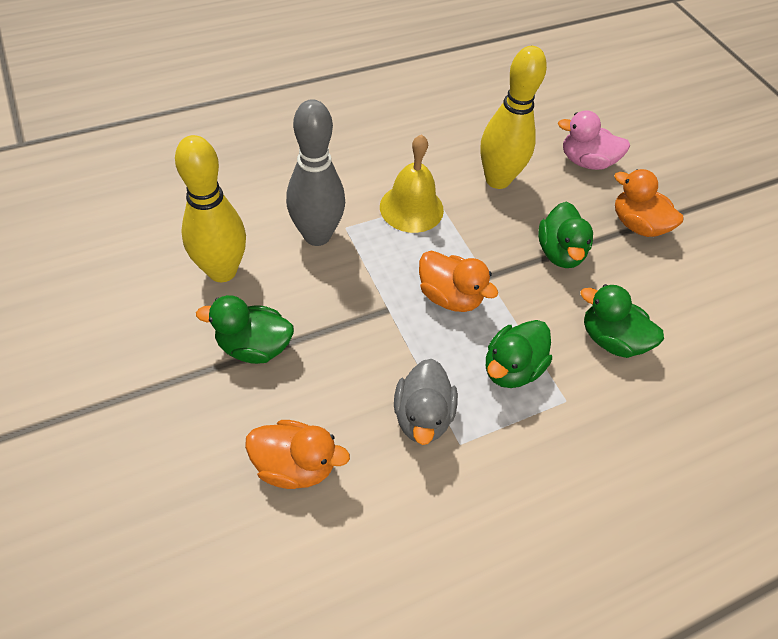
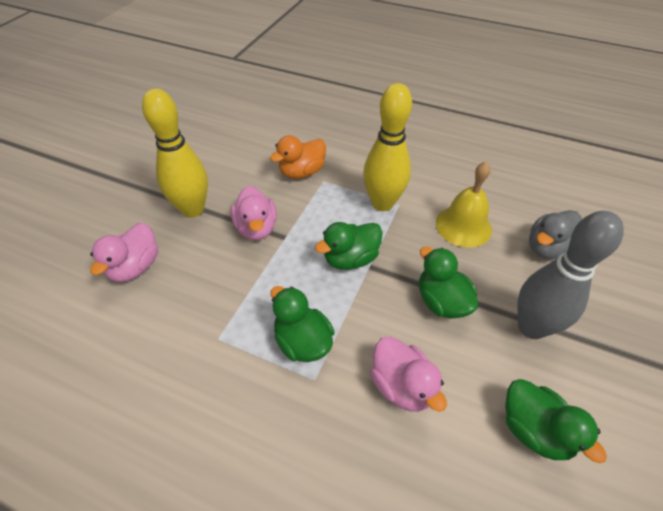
orange duck: 3 -> 1
pink duck: 1 -> 3

